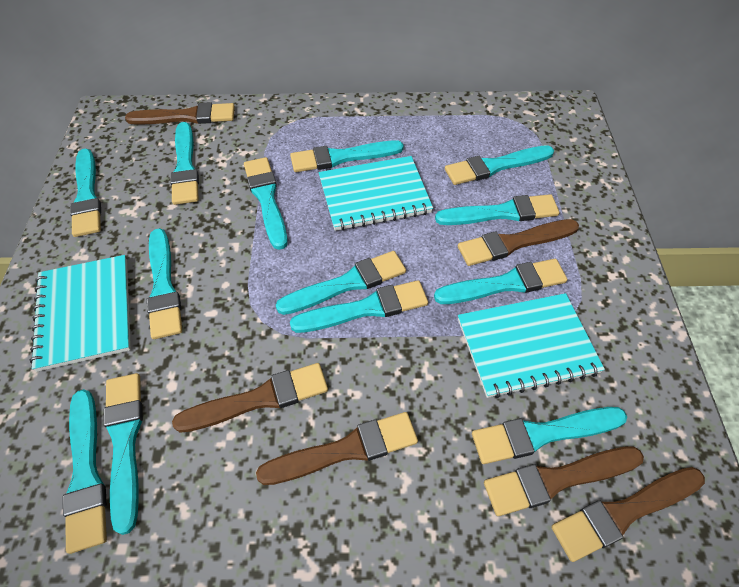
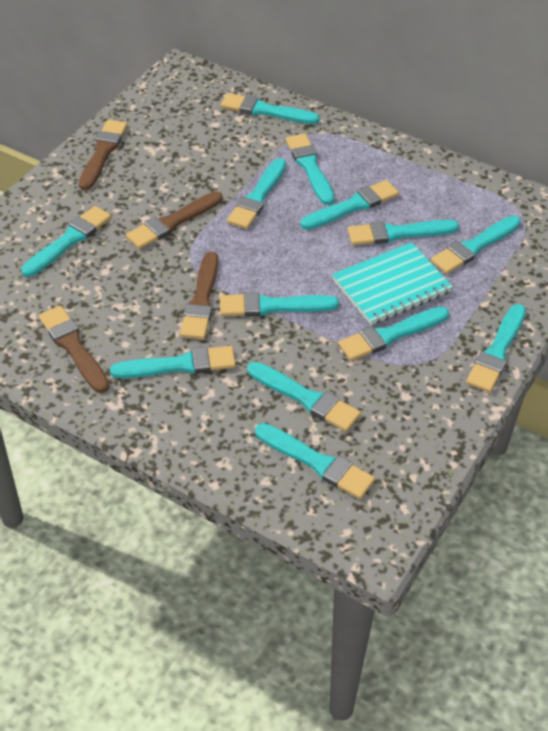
brown brush: 6 -> 4
turquoise notebook: 3 -> 1

